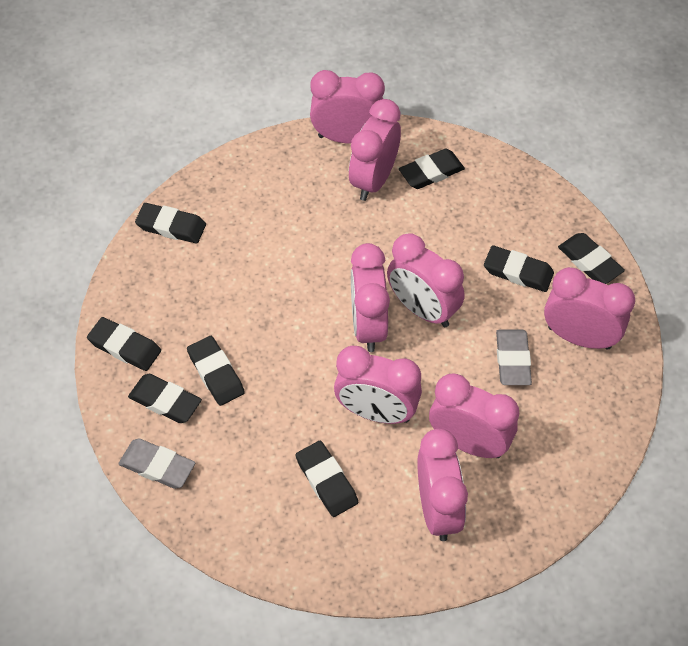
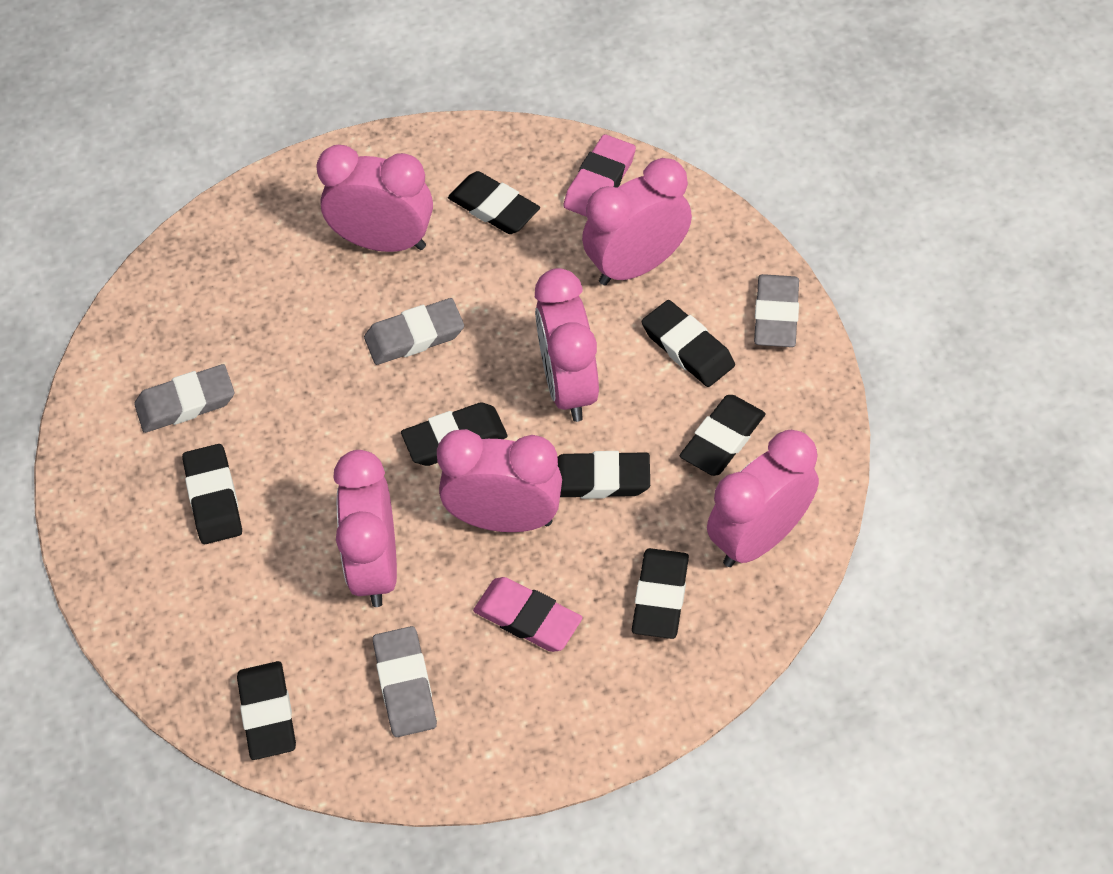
grey eraser: 2 -> 4
pink clock: 8 -> 6
pink eraser: 0 -> 2

